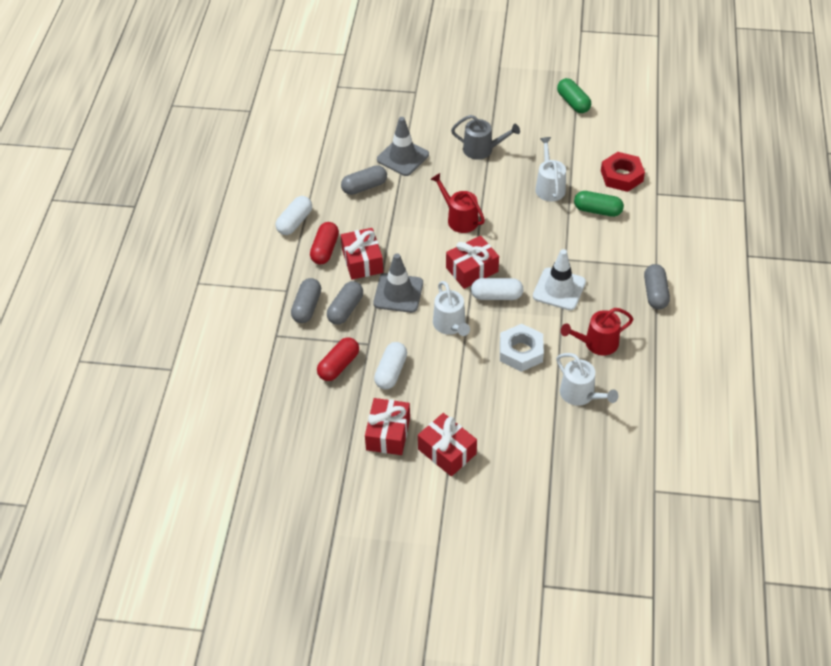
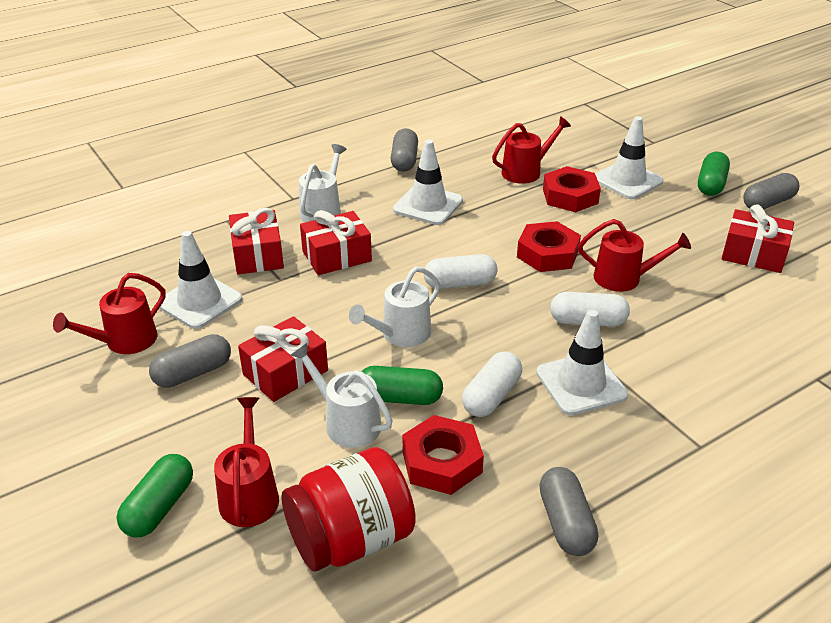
green capsule: 2 -> 3
grey traffic cone: 2 -> 0
grey watering can: 1 -> 0
red capsule: 2 -> 0
red jar: 0 -> 1
red nut: 1 -> 3
red watering can: 2 -> 4
white nut: 1 -> 0
white traffic cone: 1 -> 4

